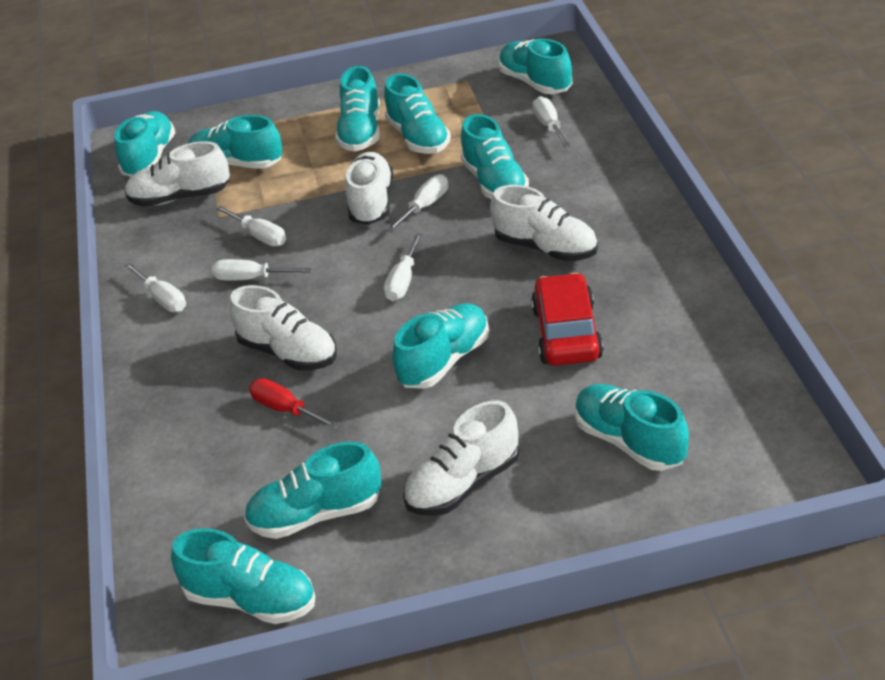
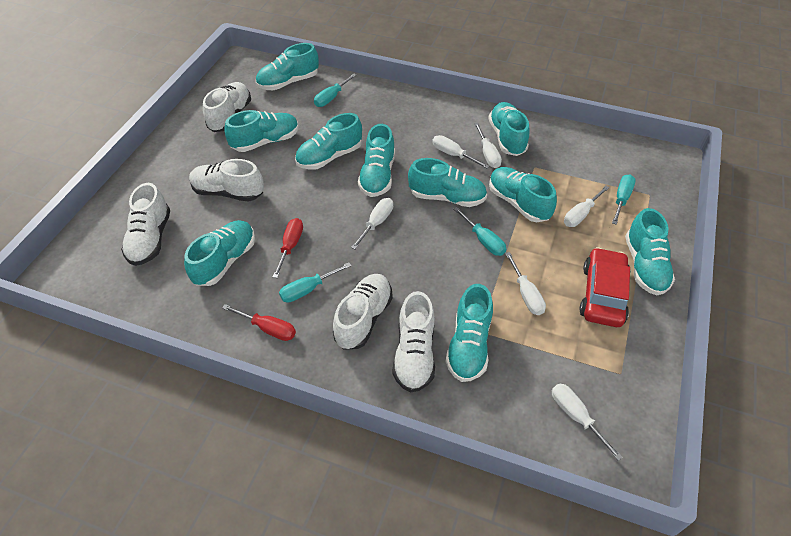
red screwdriver: 1 -> 2
turquoise screwdriver: 0 -> 4

